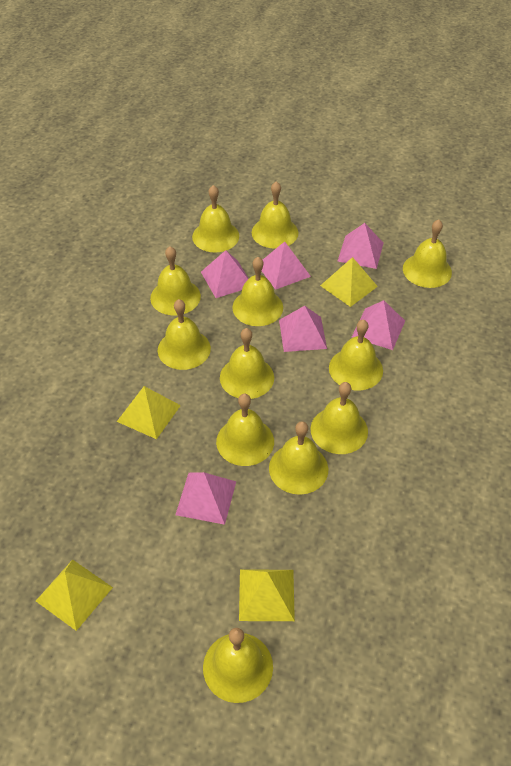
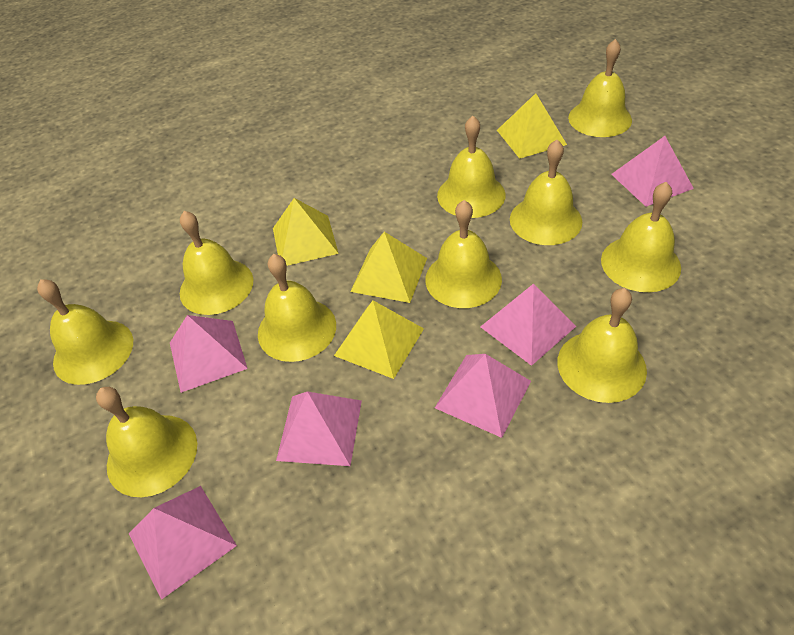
yellow bell: 12 -> 10

